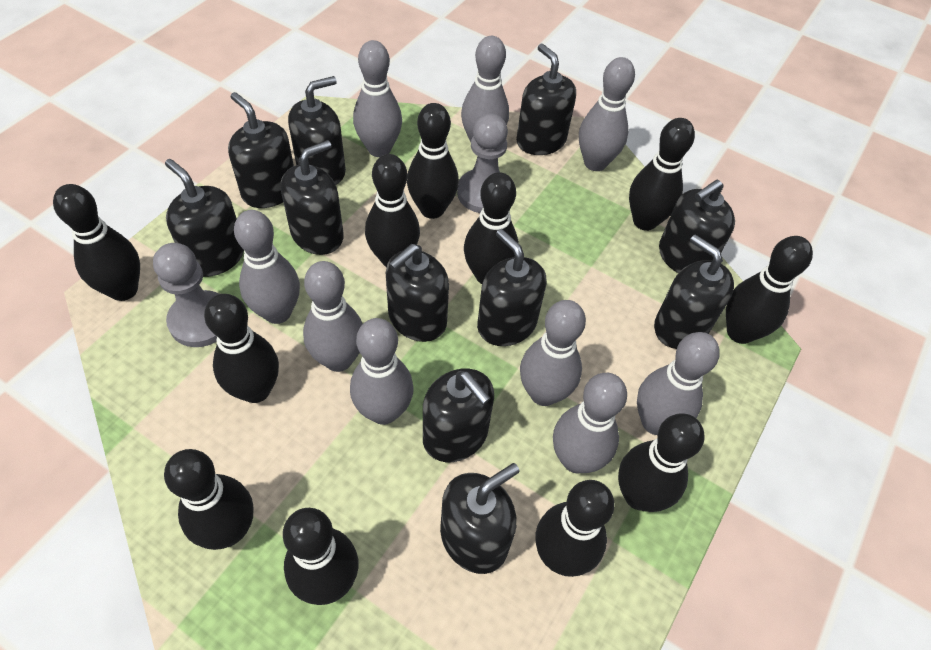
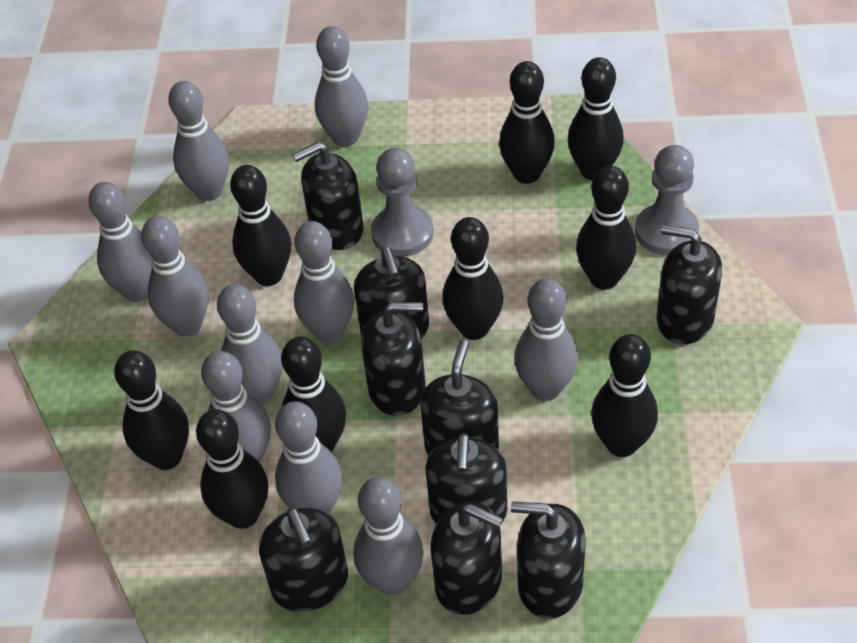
black bowling pin: 11 -> 9
black soap dispenser: 11 -> 9
grey bowling pin: 9 -> 10

